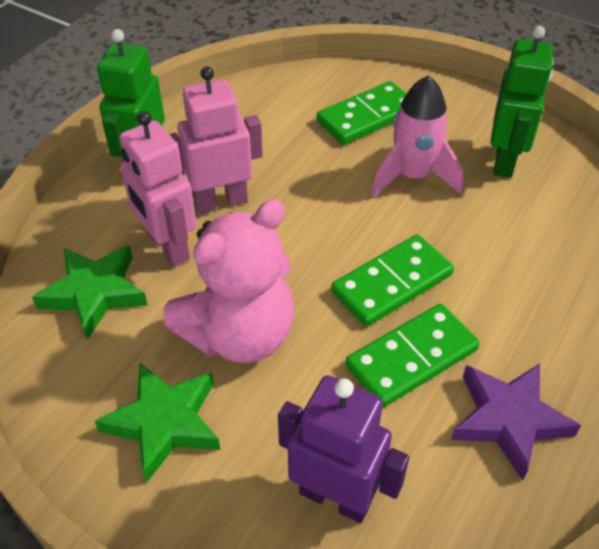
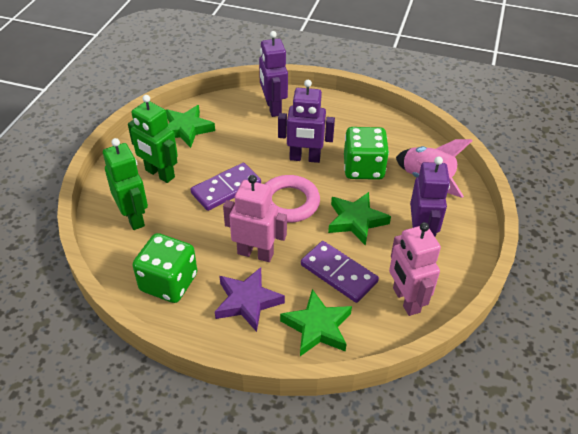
green dice: 0 -> 2
green domino: 3 -> 0
green star: 2 -> 3
pink ring: 0 -> 1
pink teddy bear: 1 -> 0
purple domino: 0 -> 2
purple robot: 1 -> 3

